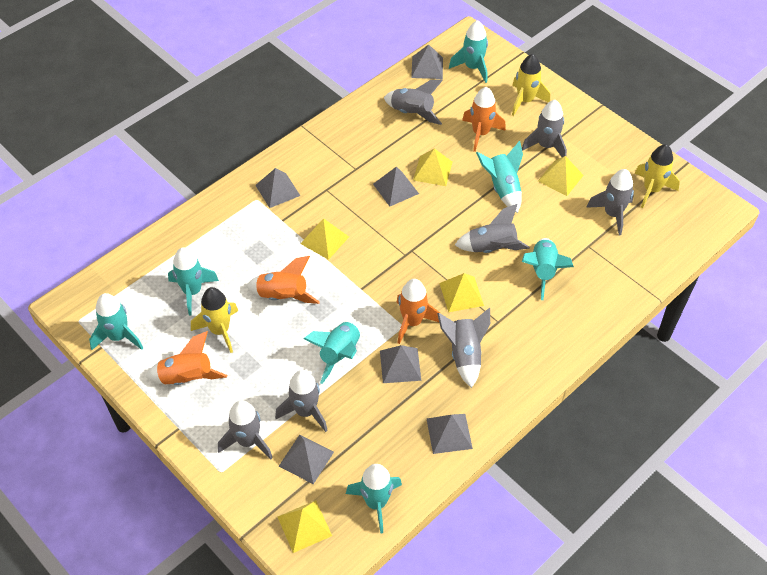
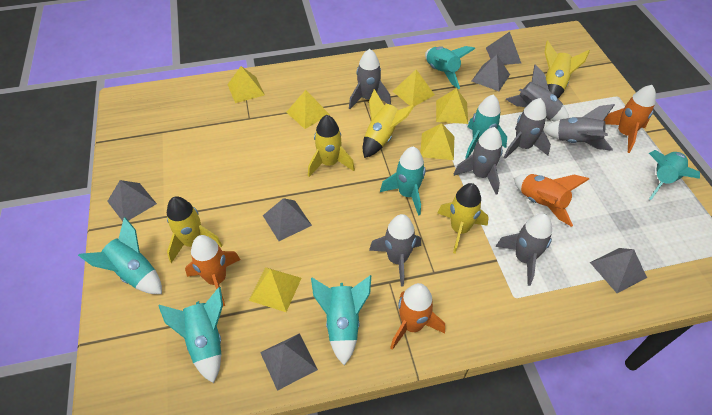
yellow pyramid: 5 -> 6
yellow rocket: 3 -> 5

